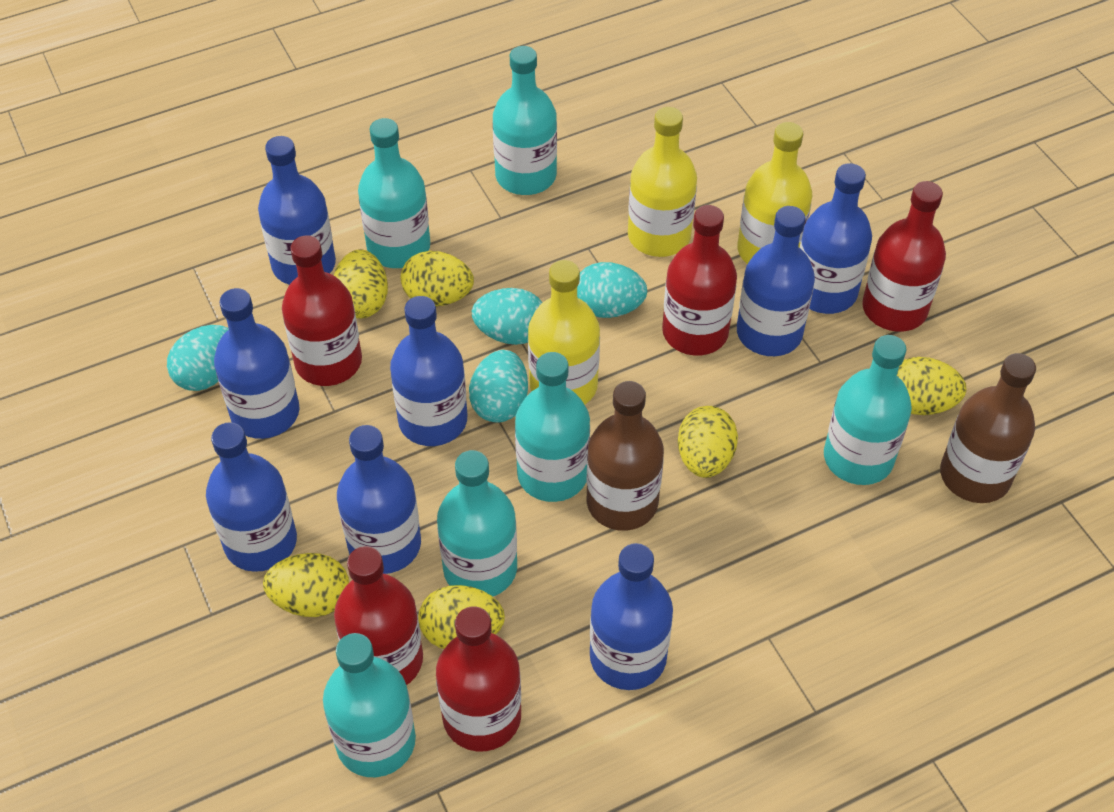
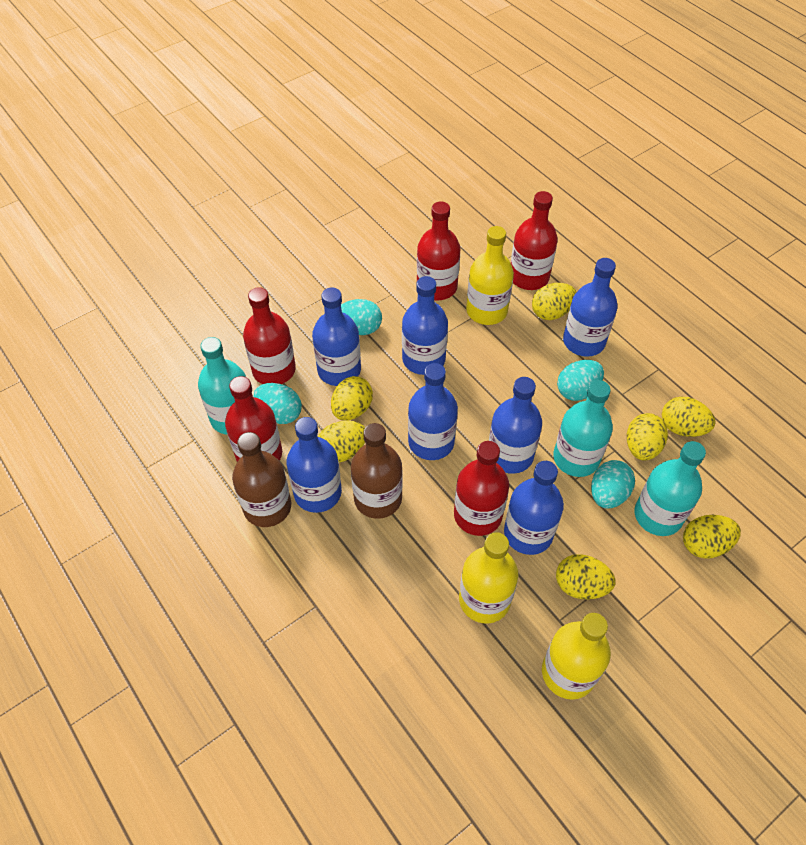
blue bottle: 8 -> 7
turquoise bottle: 6 -> 3
yellow egg: 6 -> 7

